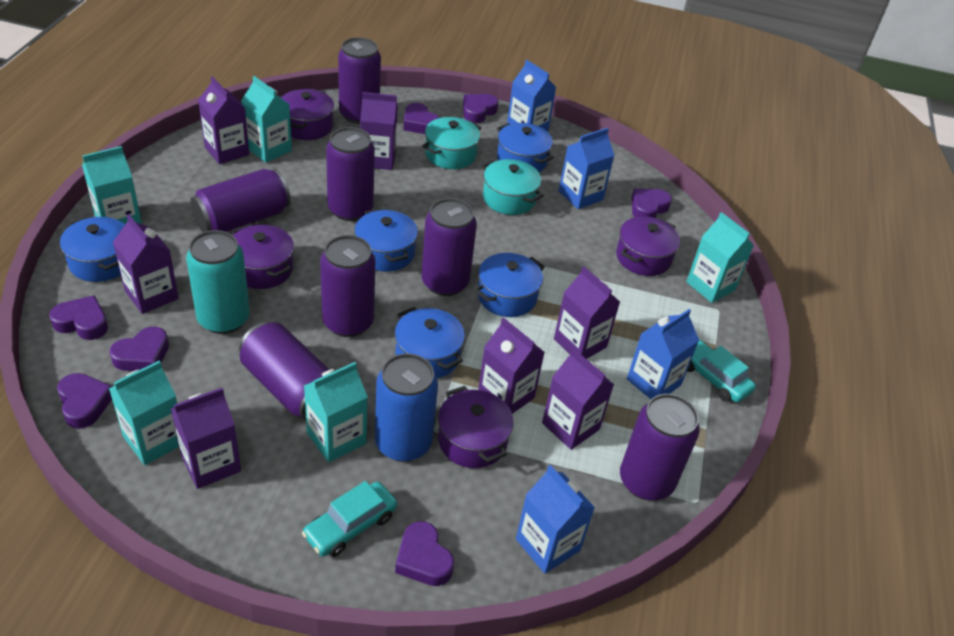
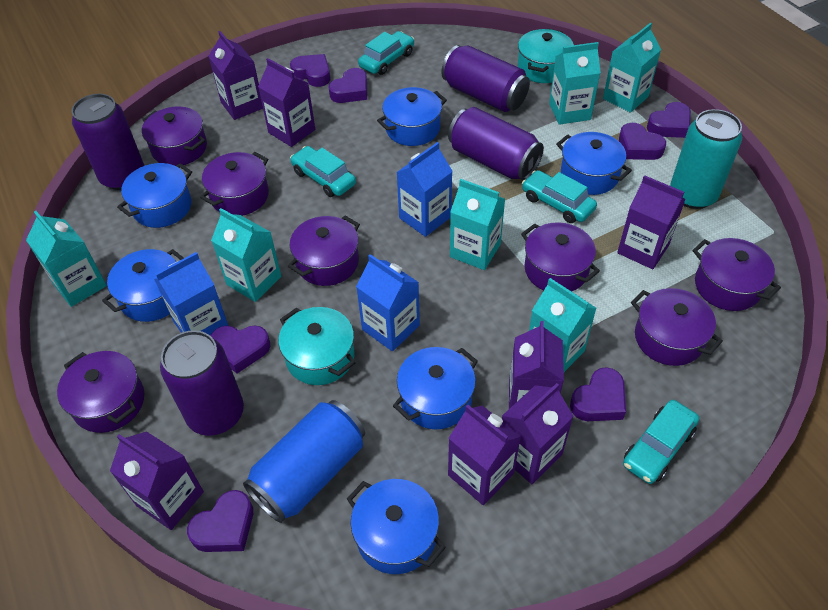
blue carton: 4 -> 3
blue pot: 5 -> 6
purple can: 7 -> 4
purple pot: 4 -> 7
turquoise car: 2 -> 4
turquoise carton: 5 -> 6

